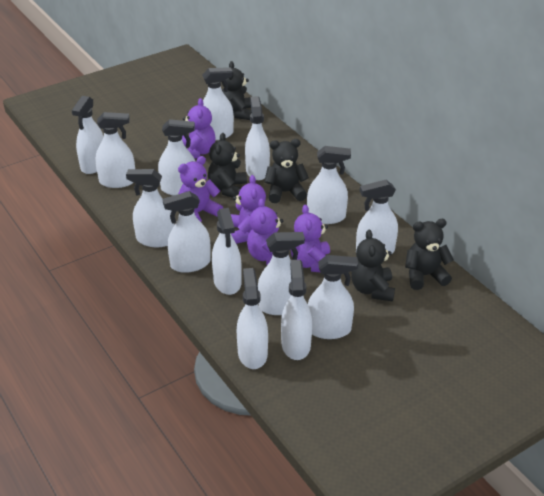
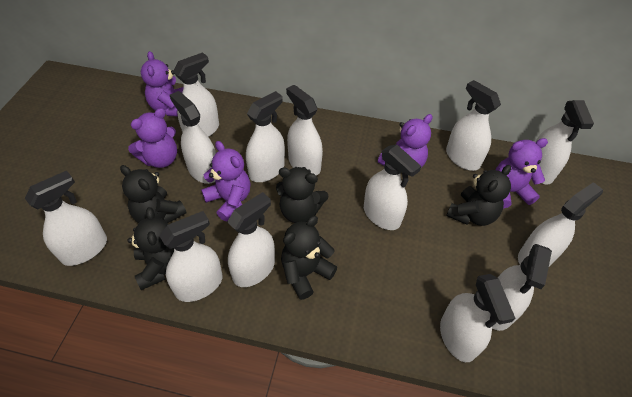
white spray bottle: 14 -> 13

